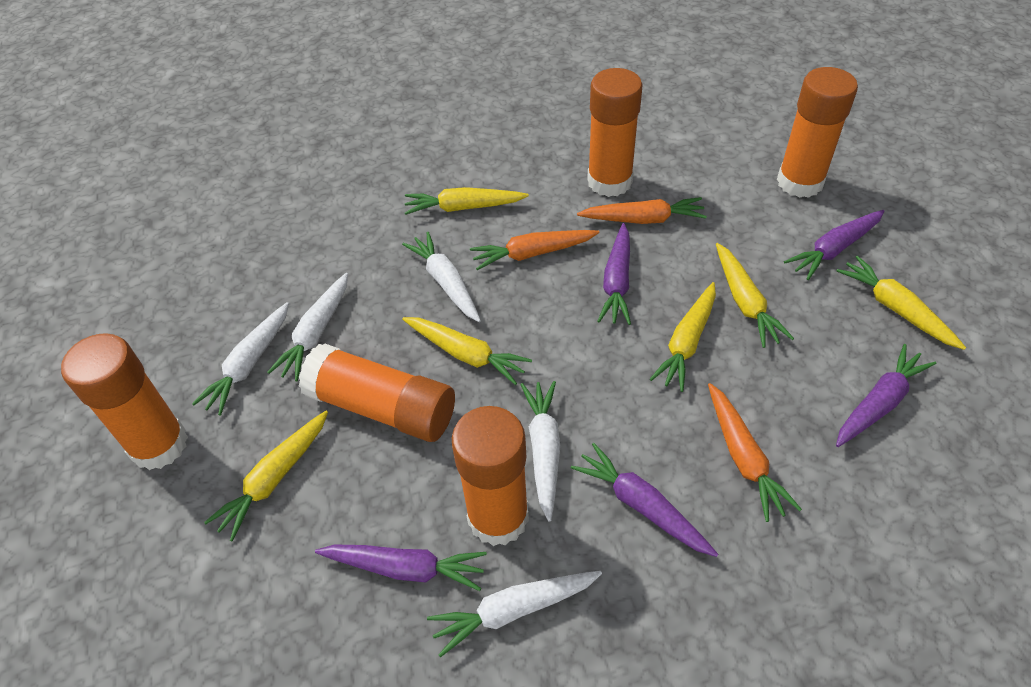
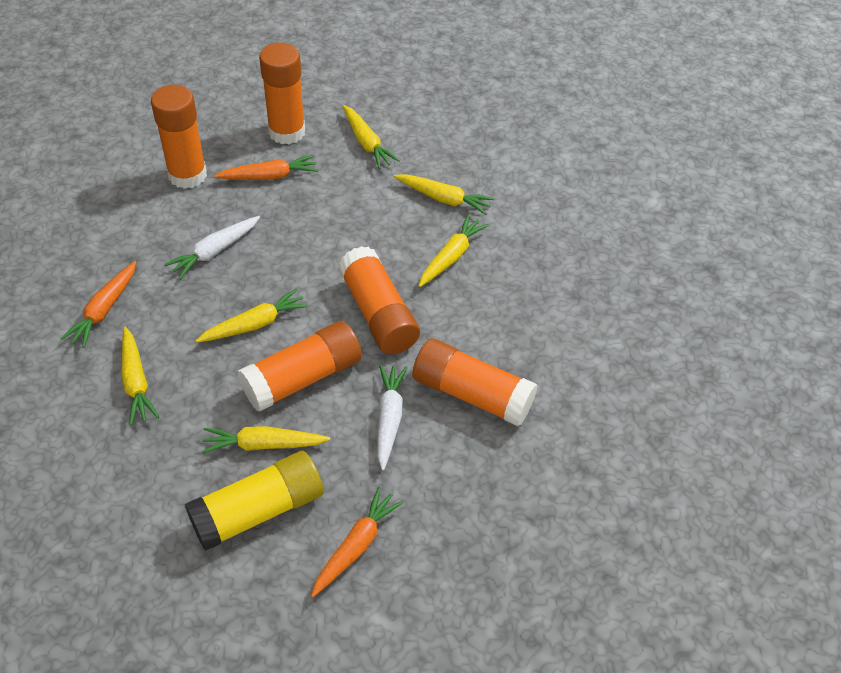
purple carrot: 5 -> 0
white carrot: 5 -> 2
yellow glue stick: 0 -> 1

